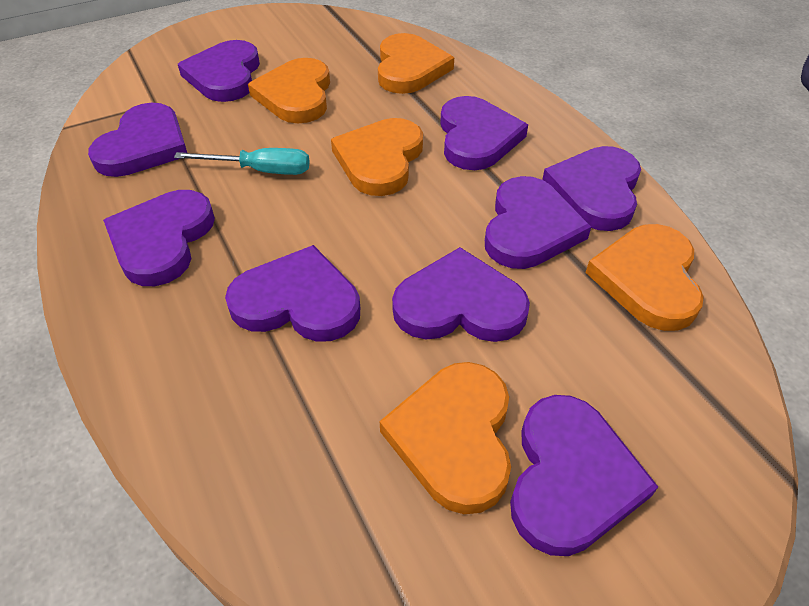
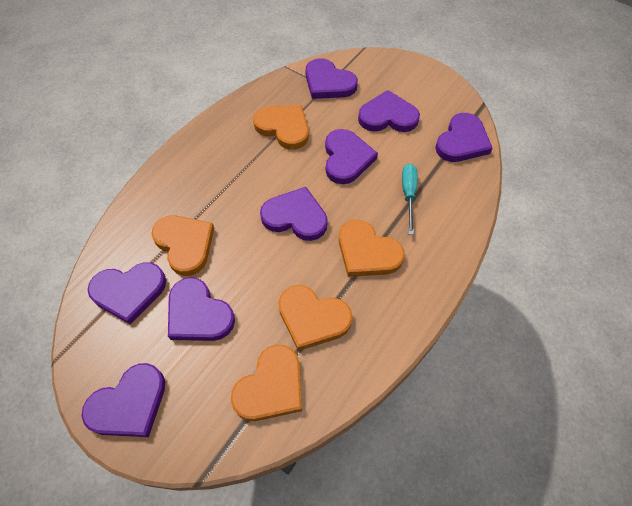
purple heart: 9 -> 8

